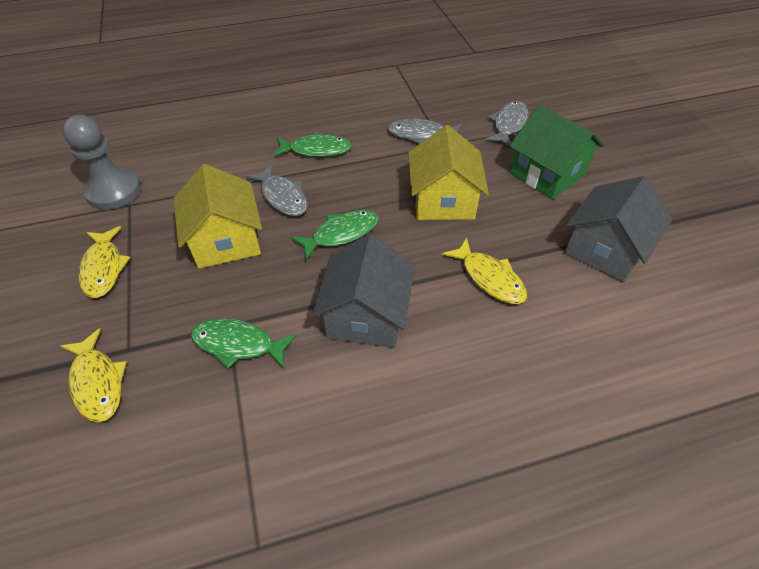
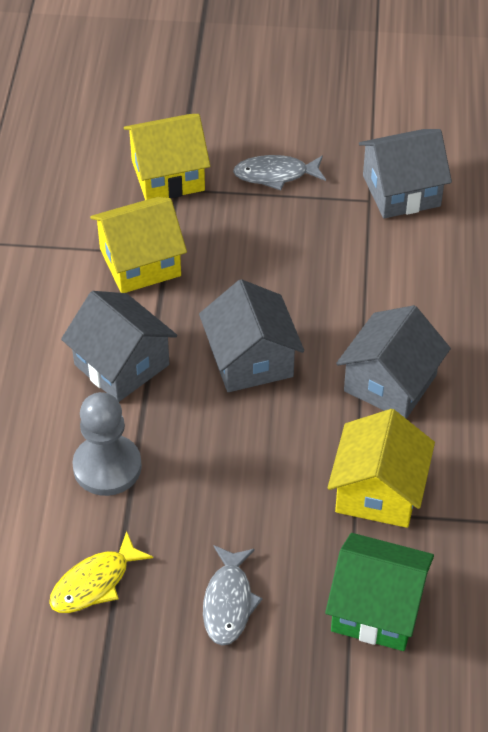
green fish: 3 -> 0
grey fish: 3 -> 2
grey house: 2 -> 4
yellow fish: 3 -> 1
yellow house: 2 -> 3

